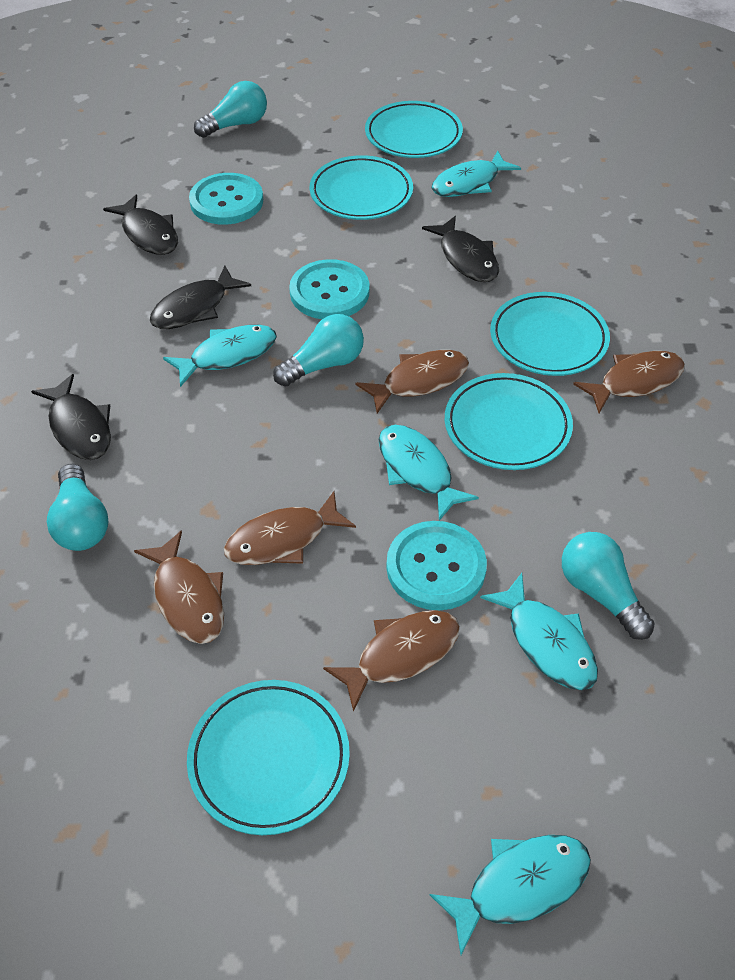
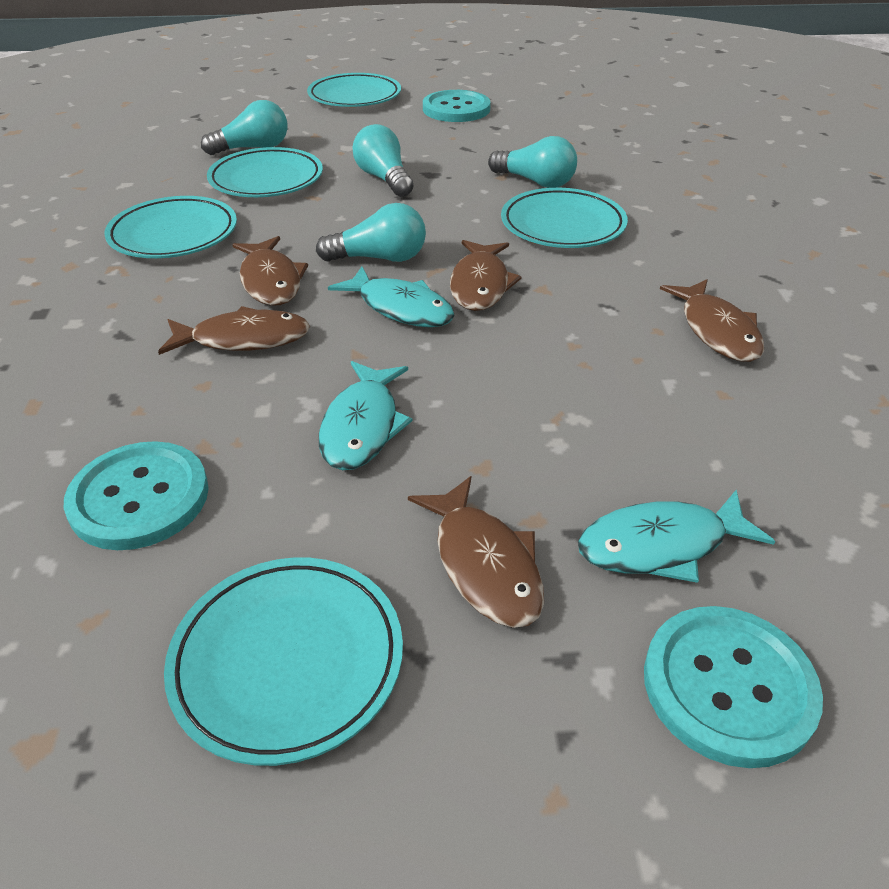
black fish: 4 -> 0
turquoise fish: 5 -> 3

